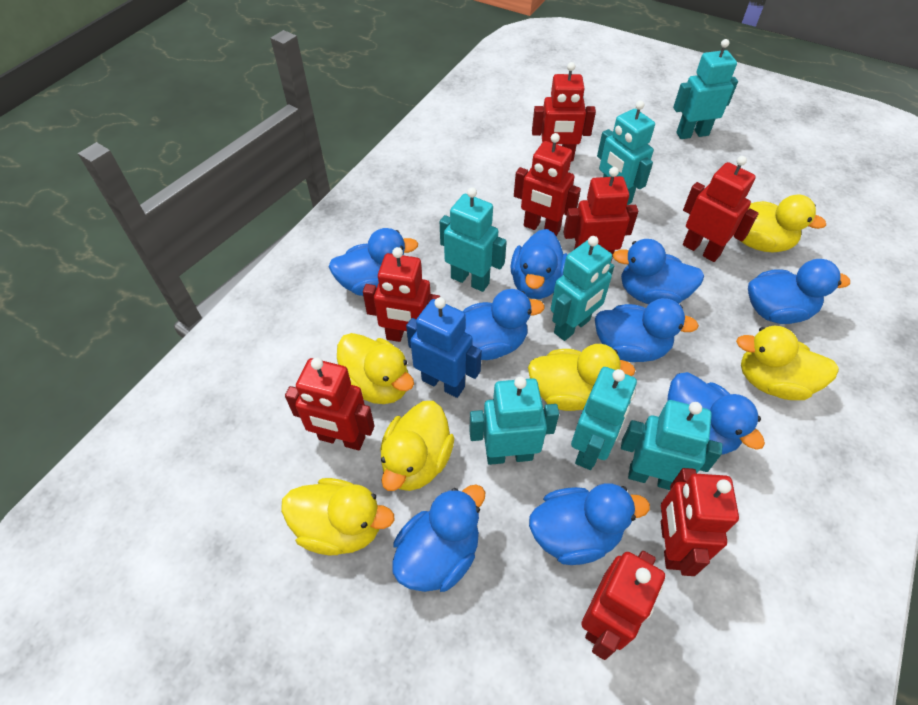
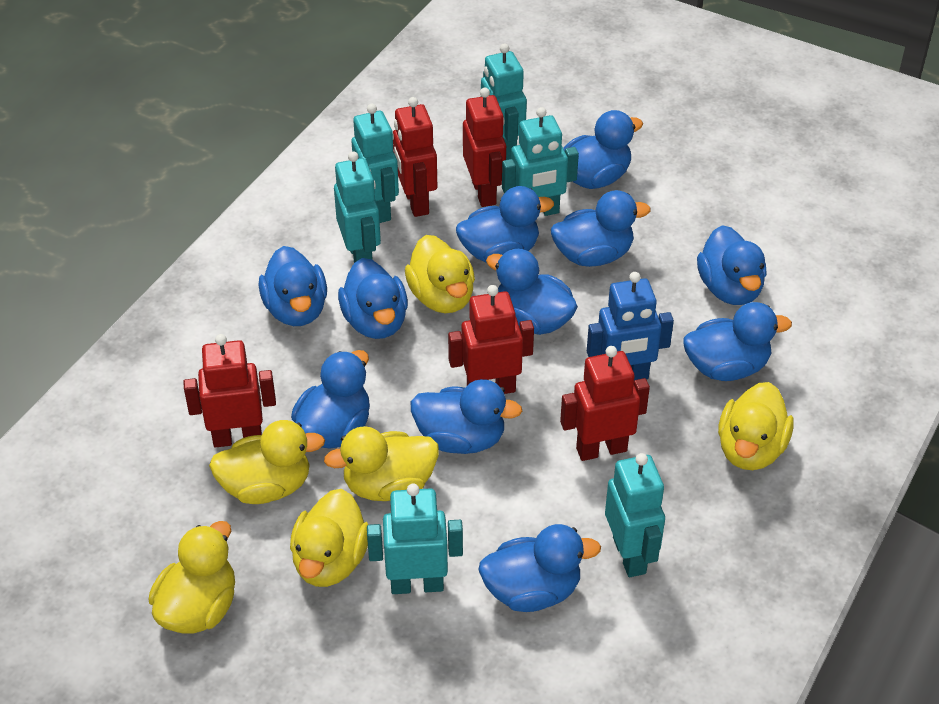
blue duck: 9 -> 11
red robot: 8 -> 5
turquoise robot: 7 -> 6

